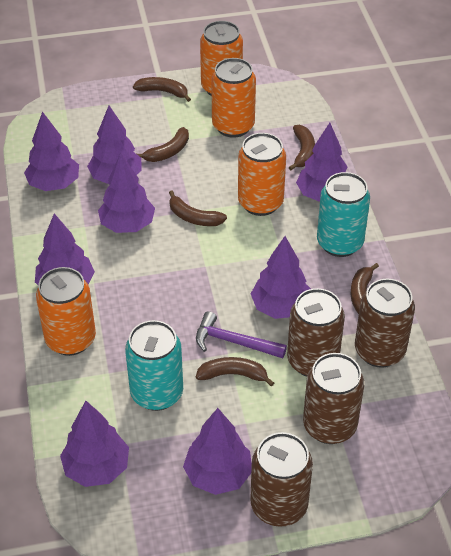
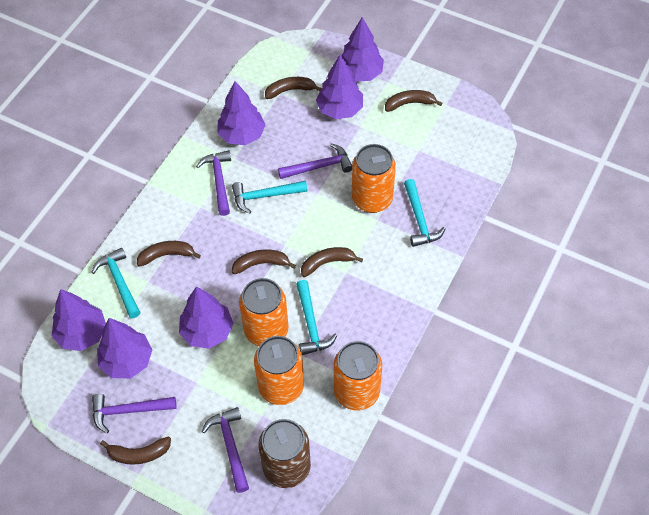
brown can: 4 -> 1
purple hammer: 1 -> 4
purple tree: 8 -> 6
turquoise can: 2 -> 0
turquoise hammer: 0 -> 4

